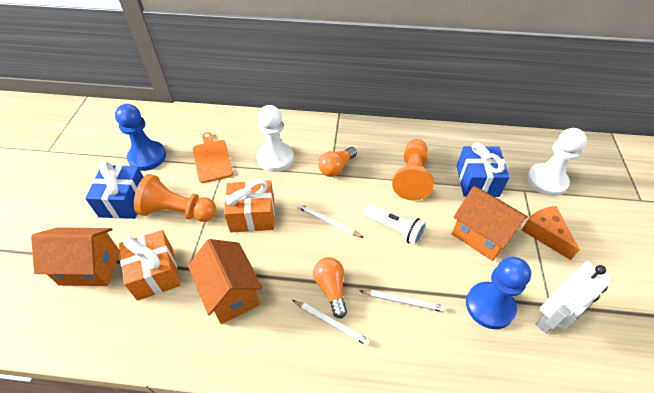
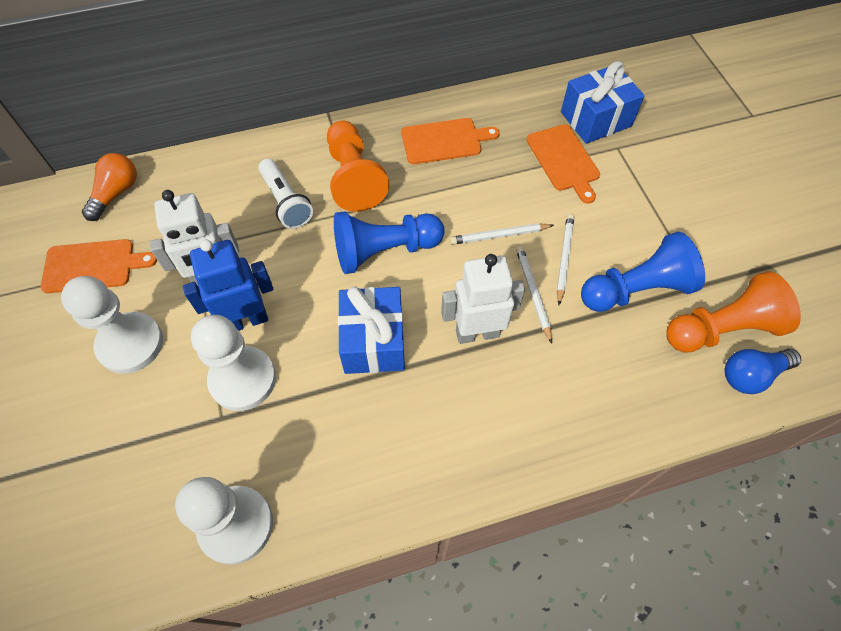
blue light bulb: 0 -> 1
blue robot: 0 -> 1
orange cheese: 1 -> 0
orange cutting board: 1 -> 3
orange gift: 2 -> 0
orange house: 3 -> 0
orange light bulb: 2 -> 1
white pawn: 2 -> 3
white robot: 1 -> 2

